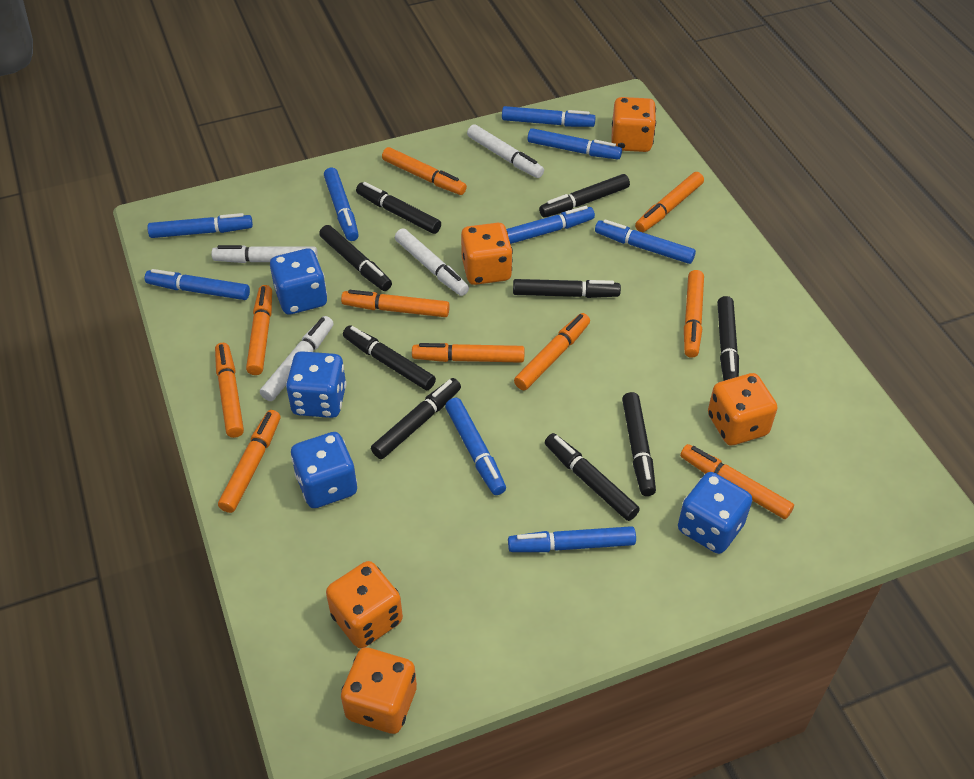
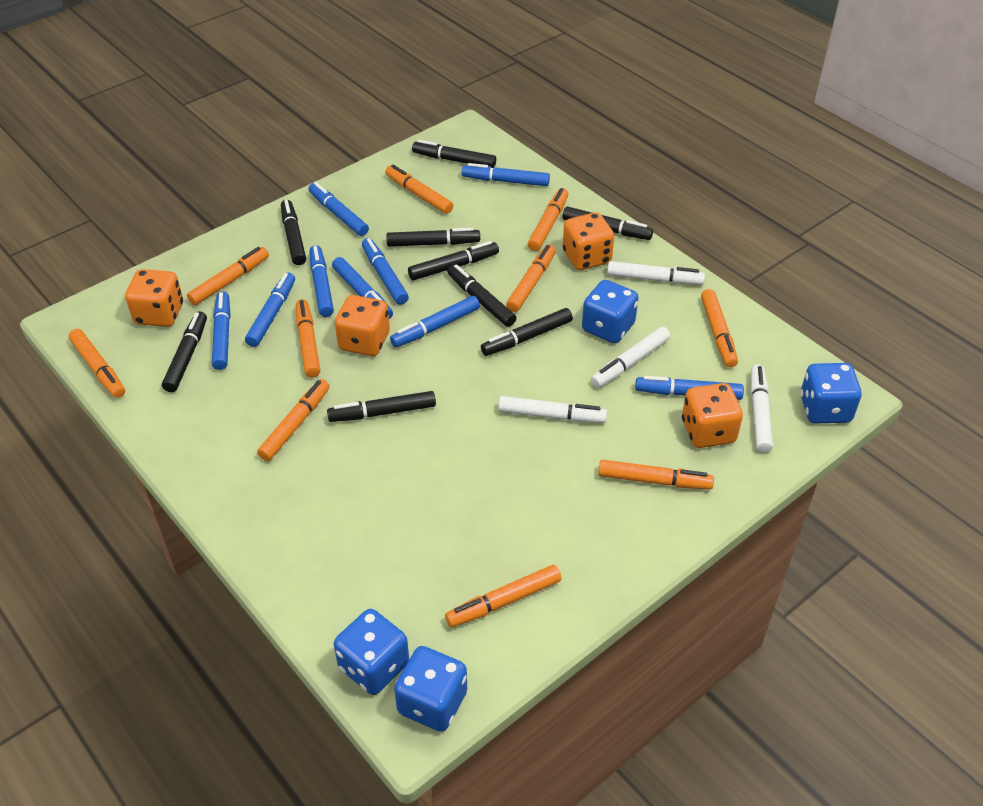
orange dice: 5 -> 4

